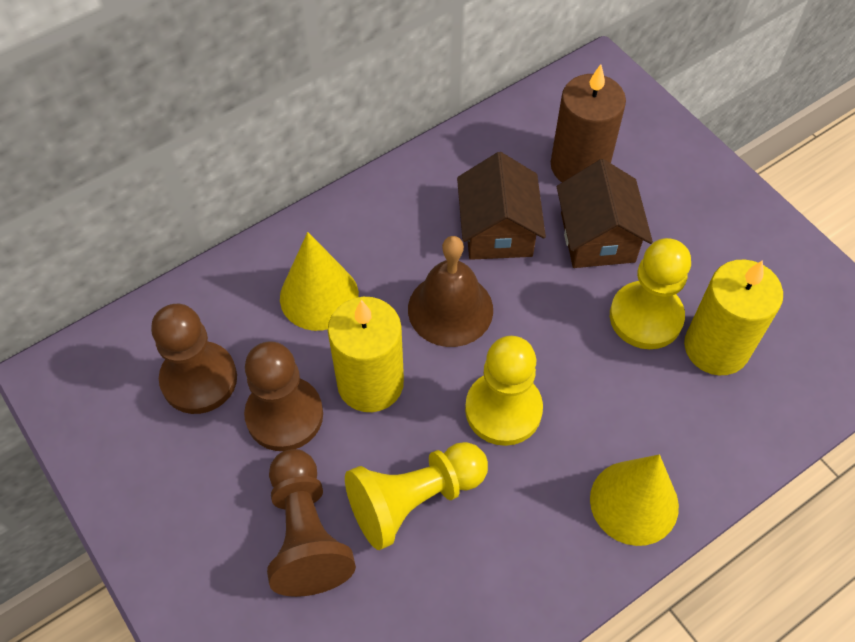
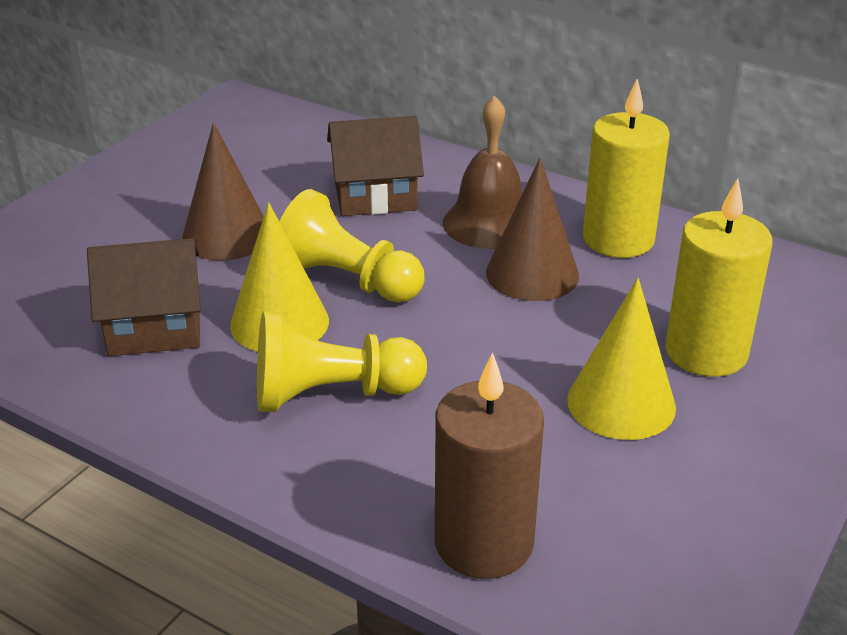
brown cone: 0 -> 2
brown pawn: 3 -> 0
yellow pawn: 3 -> 2

